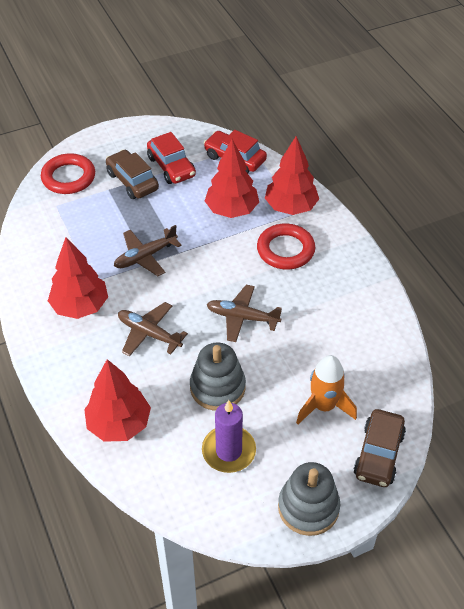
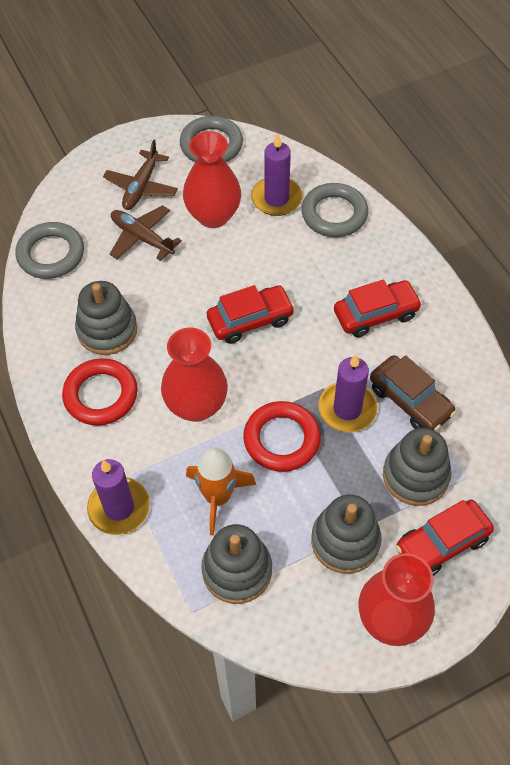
brown car: 2 -> 1
brown plane: 3 -> 2
grey ring: 0 -> 3
grey stacking toy: 2 -> 4
purple candle: 1 -> 3
red car: 2 -> 3
red tree: 4 -> 0
red vase: 0 -> 3

